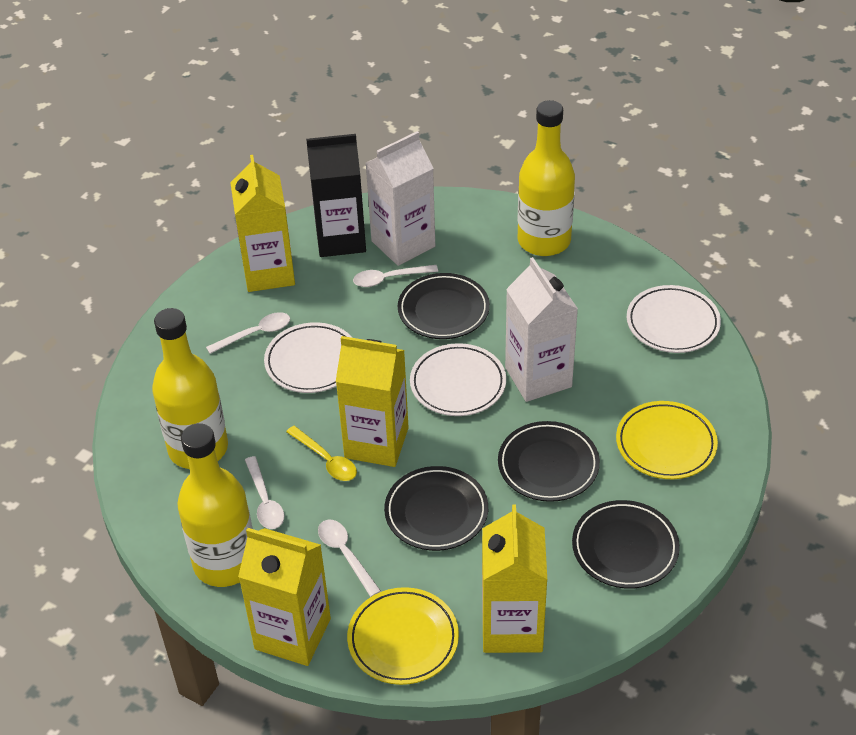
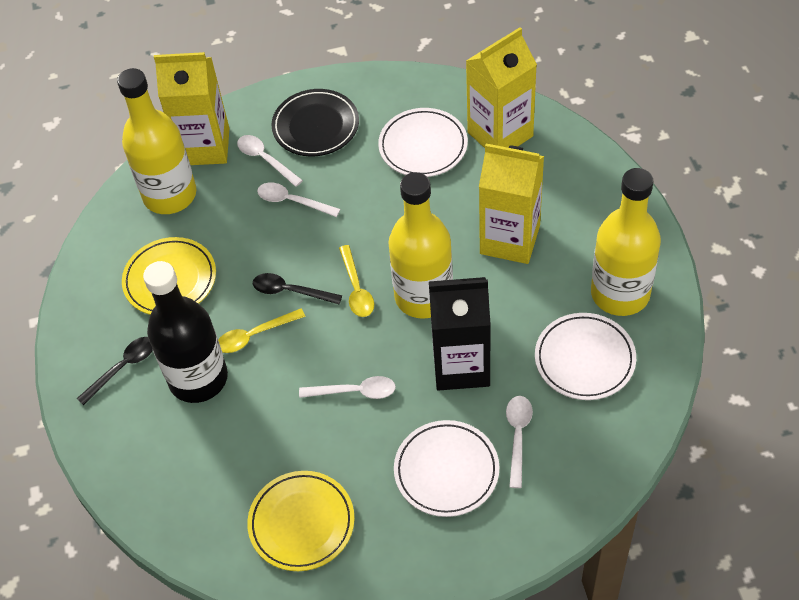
black bottle: 0 -> 1
black plate: 4 -> 1
black spoon: 0 -> 2
white carton: 2 -> 0
yellow carton: 4 -> 3
yellow spoon: 1 -> 2

